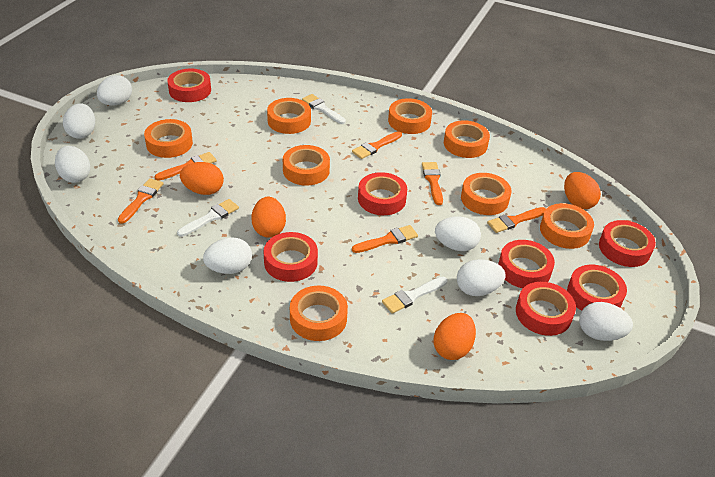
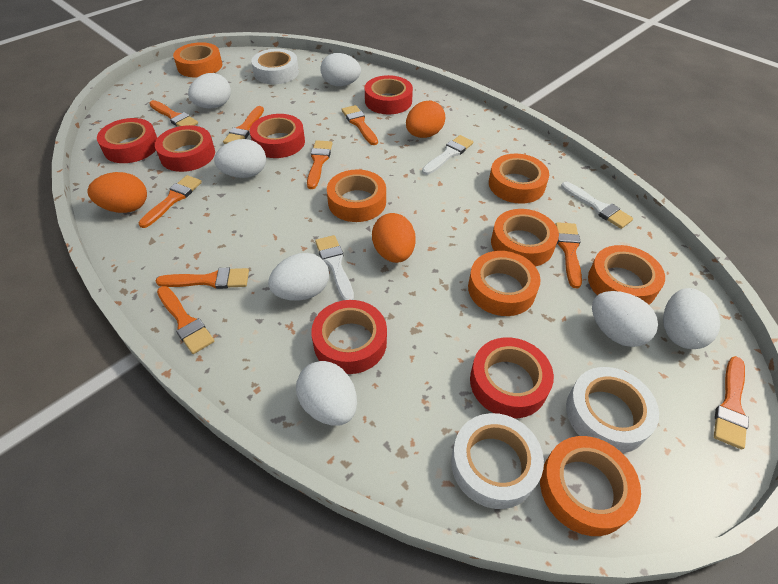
orange brush: 6 -> 9
orange egg: 4 -> 3
orange tape: 8 -> 7
red tape: 7 -> 6
white tape: 0 -> 3

